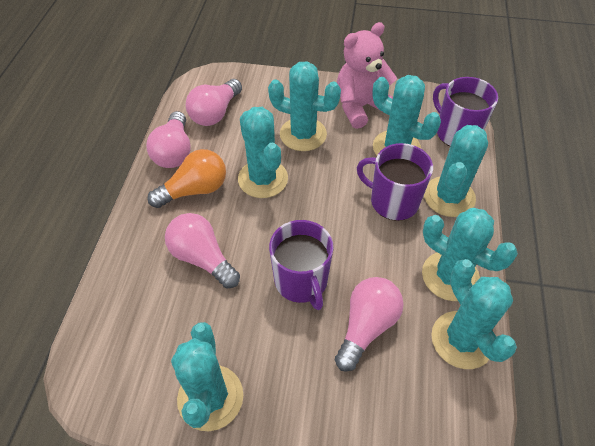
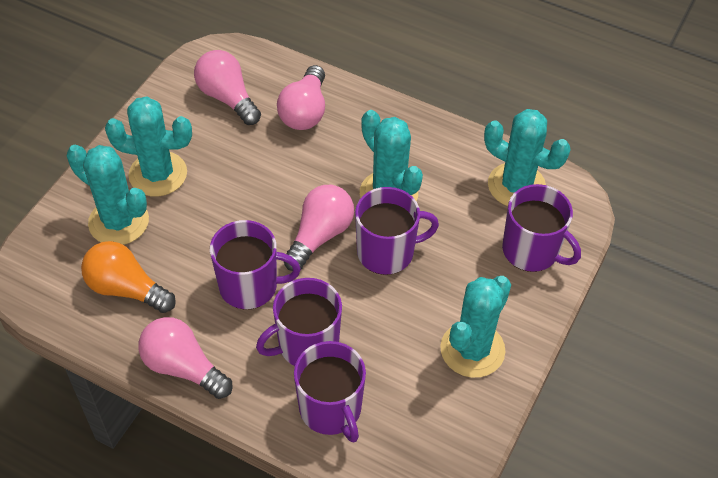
pink teddy bear: 1 -> 0
purple mug: 3 -> 5
turquoise cactus: 7 -> 5

